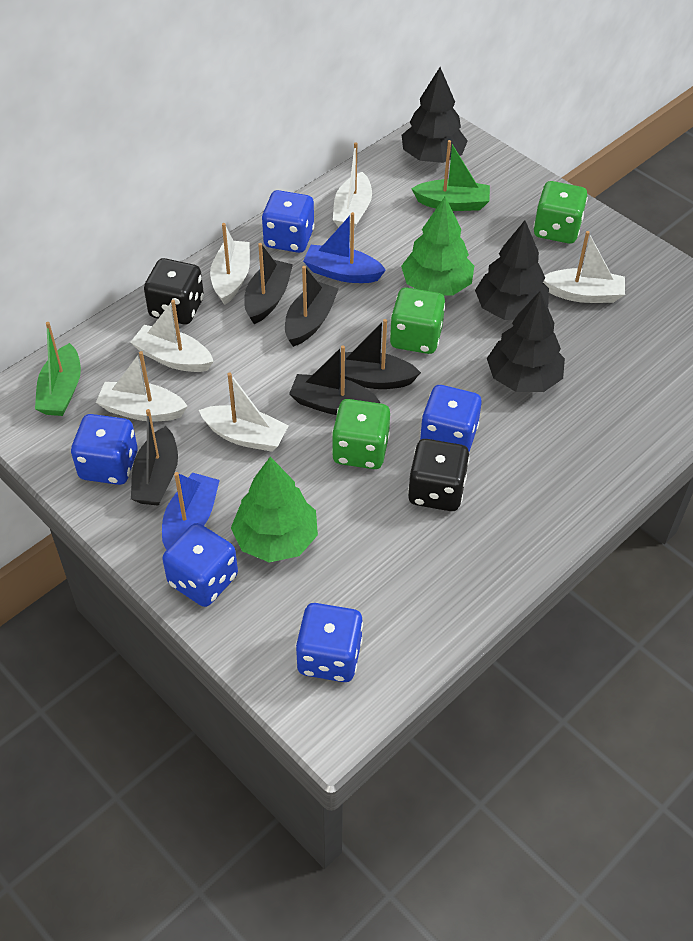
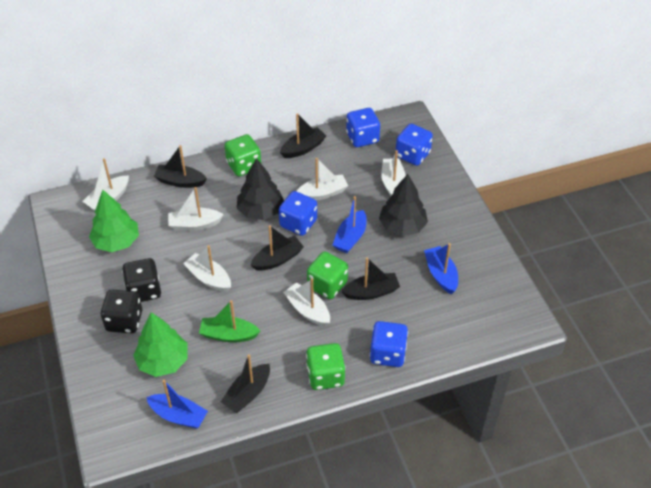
black tree: 3 -> 2
blue boat: 2 -> 3
blue dice: 5 -> 4
green boat: 2 -> 1

